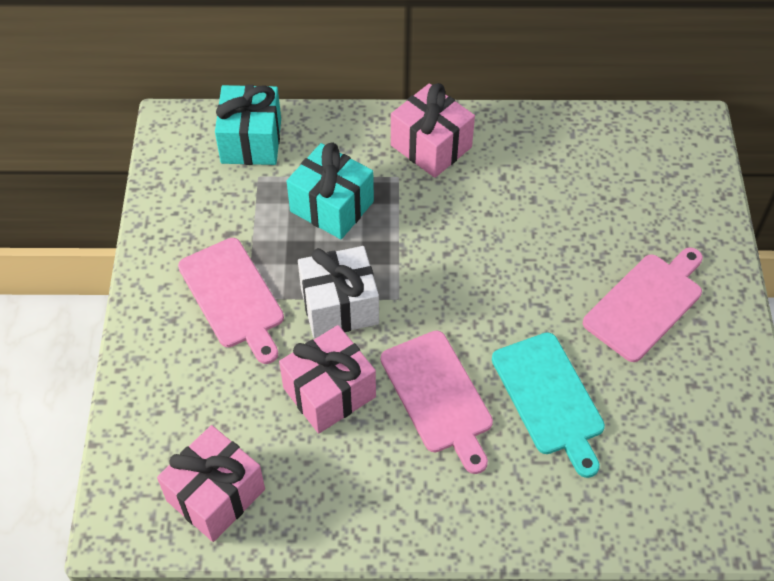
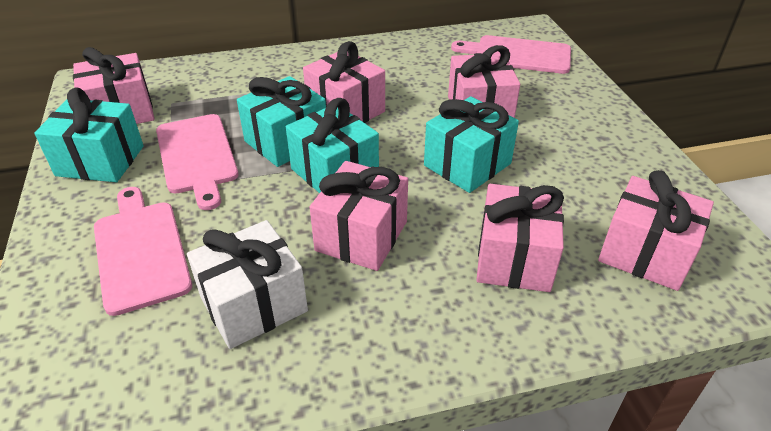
pink gift: 3 -> 6
turquoise cutting board: 1 -> 0
turquoise gift: 2 -> 4

